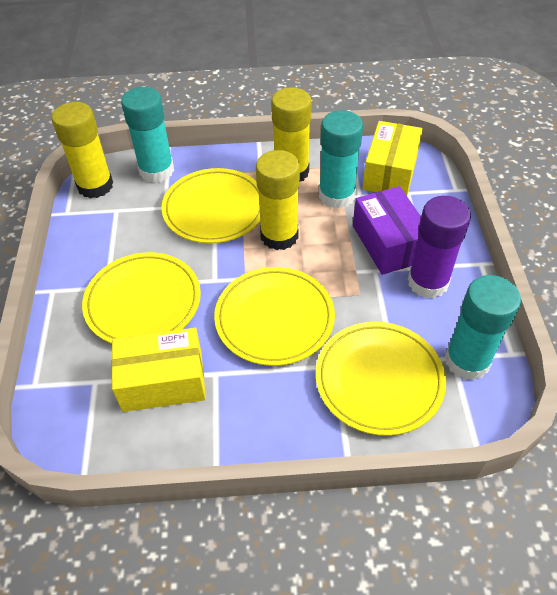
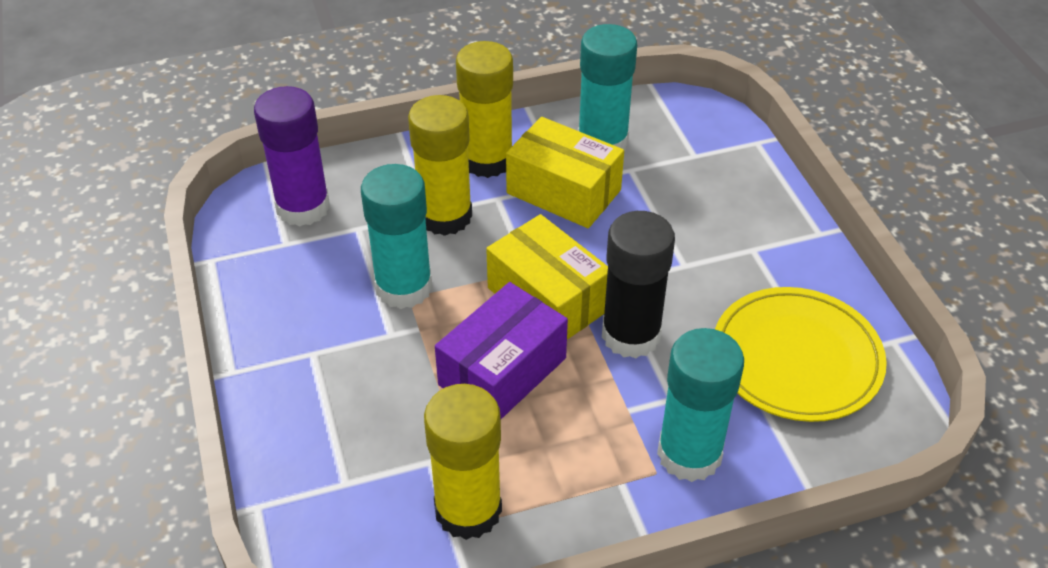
black glue stick: 0 -> 1
yellow plate: 4 -> 1

